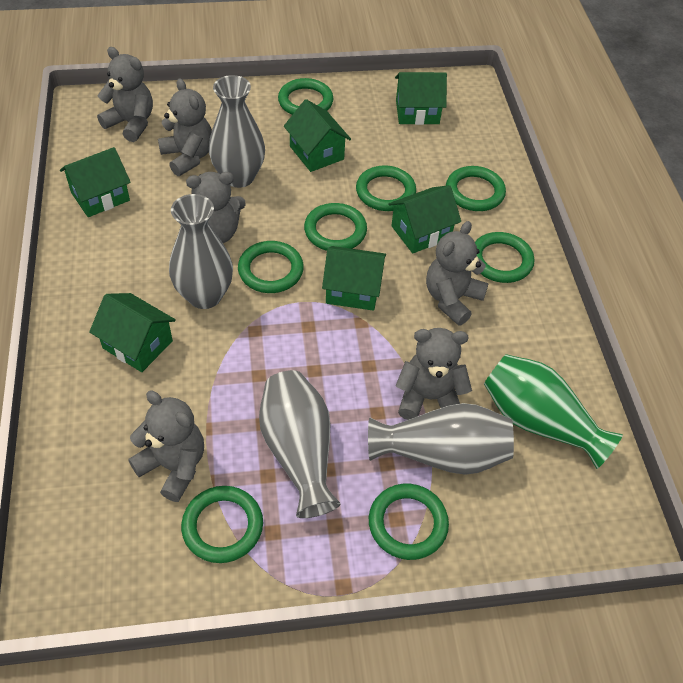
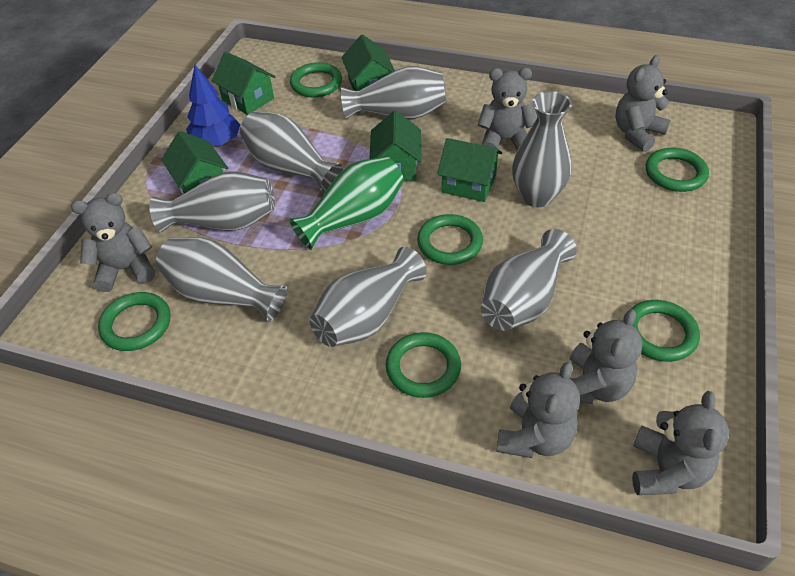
blue tree: 0 -> 1
green house: 6 -> 5
green ring: 8 -> 6
grey vase: 4 -> 7

